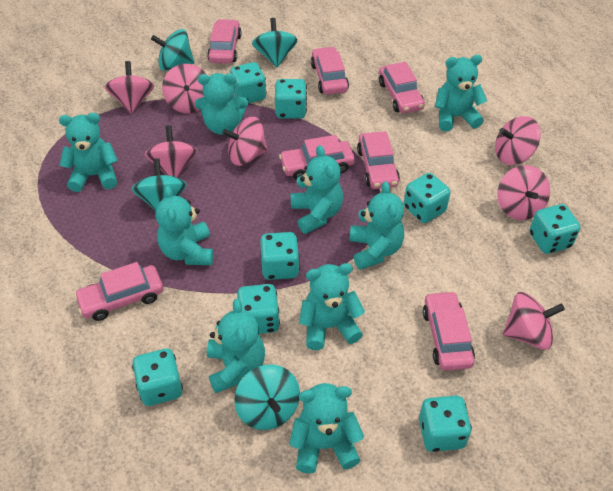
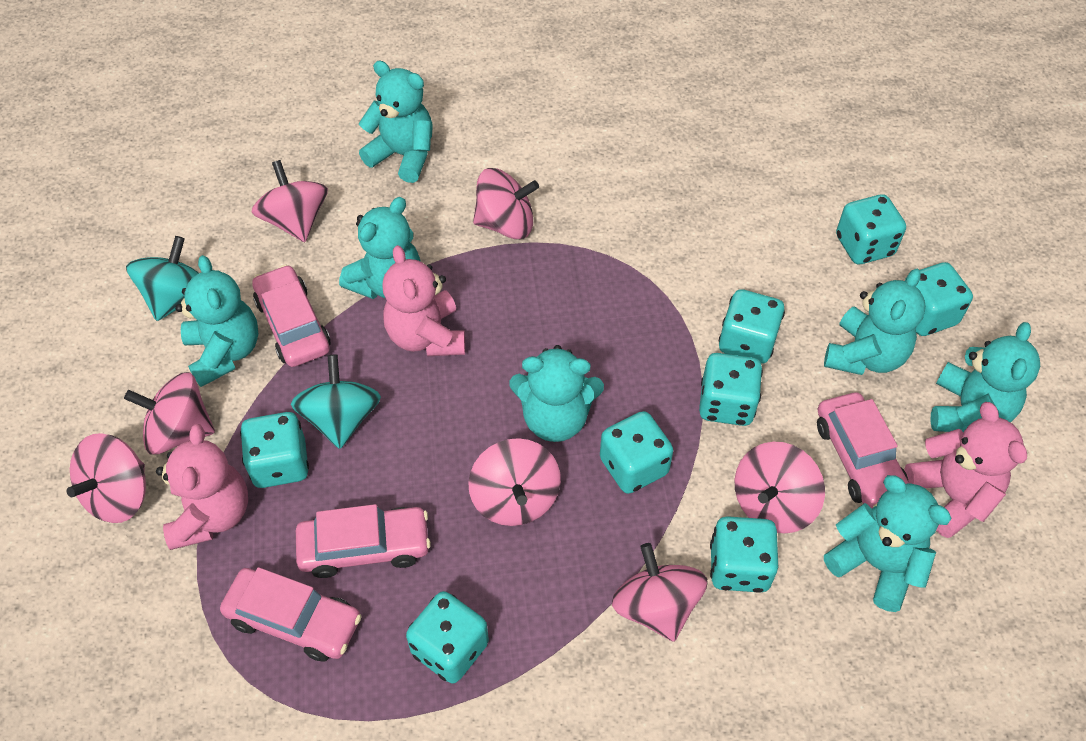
pink car: 7 -> 4
pink teddy bear: 0 -> 3
turquoise spinning top: 4 -> 2
turquoise teddy bear: 9 -> 7

